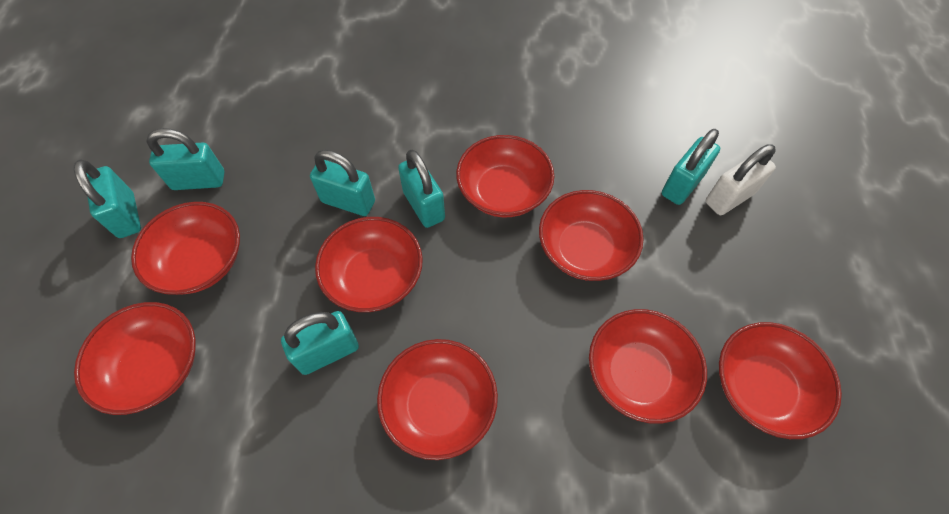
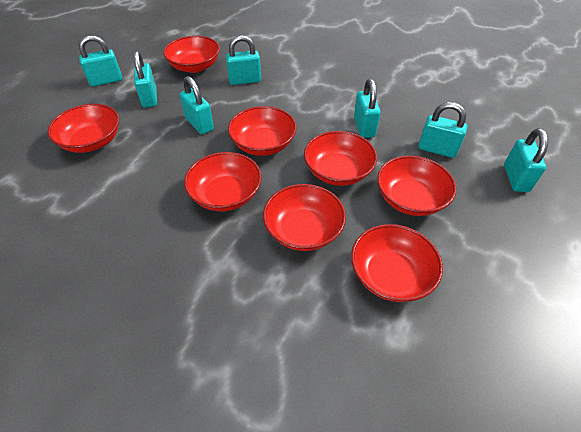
turquoise padlock: 6 -> 7
white padlock: 1 -> 0

